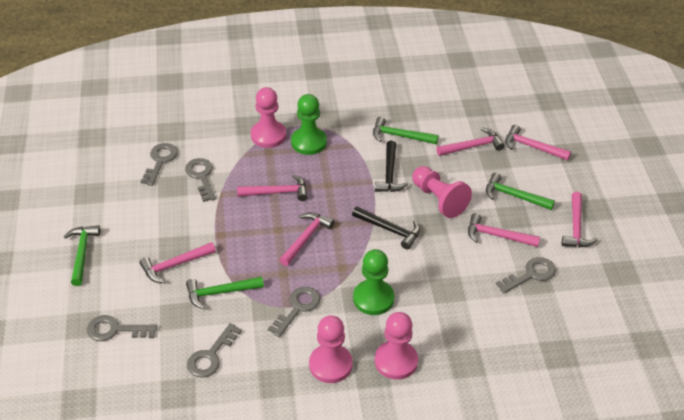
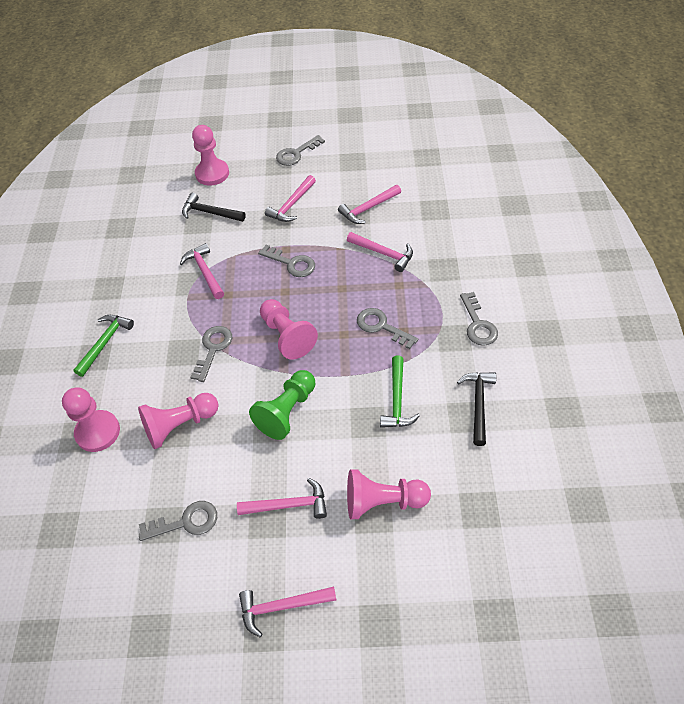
green hammer: 4 -> 2
green pawn: 2 -> 1
pink hammer: 7 -> 6
pink pawn: 4 -> 5

